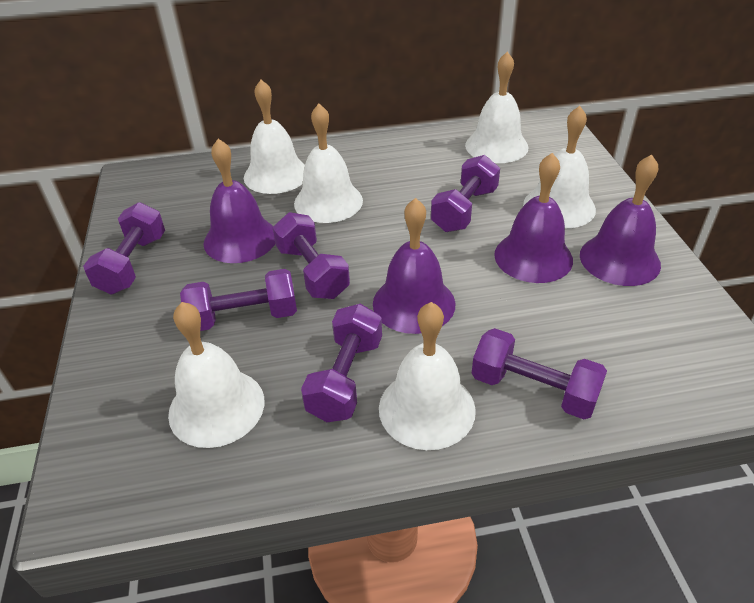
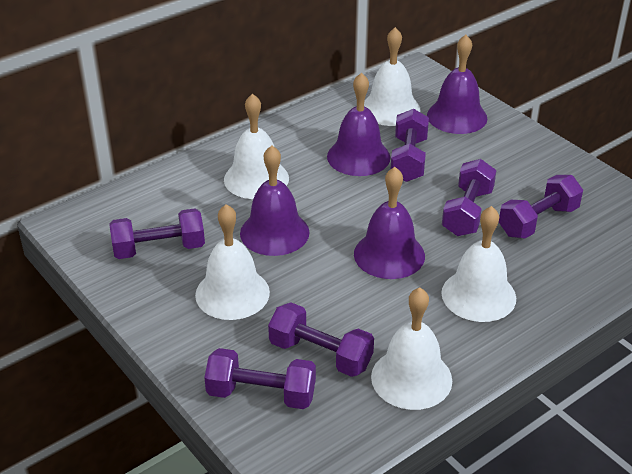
white bell: 6 -> 5

